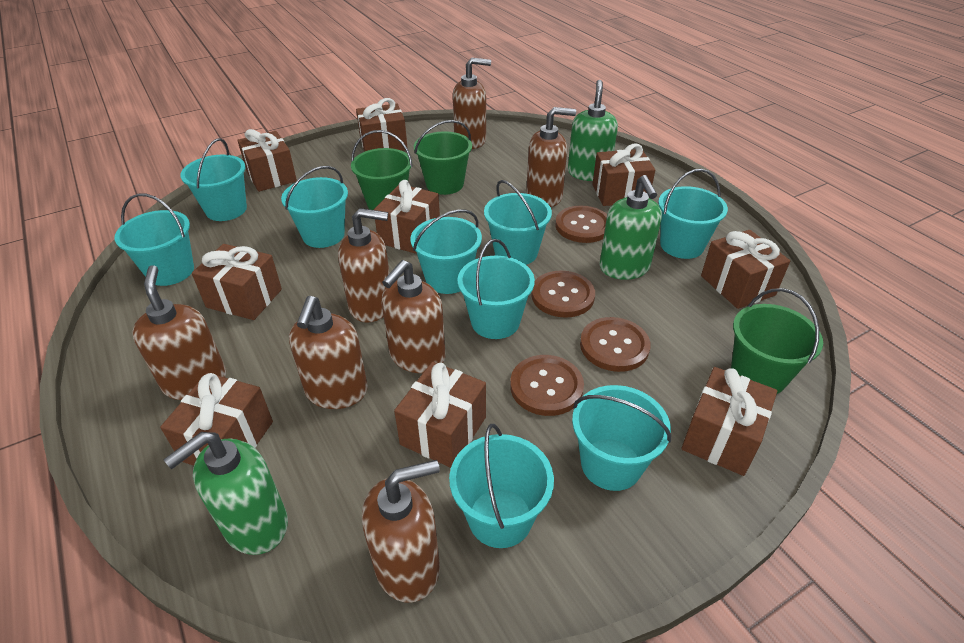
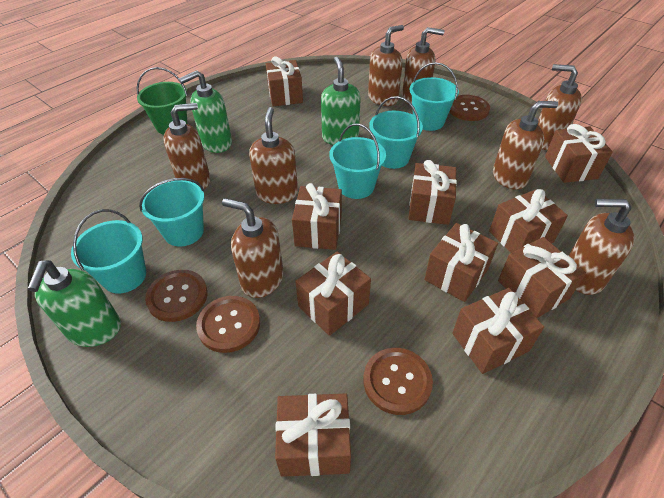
brown gift: 9 -> 10
brown soap dispenser: 7 -> 8
green bucket: 3 -> 1
turquoise bucket: 9 -> 5

